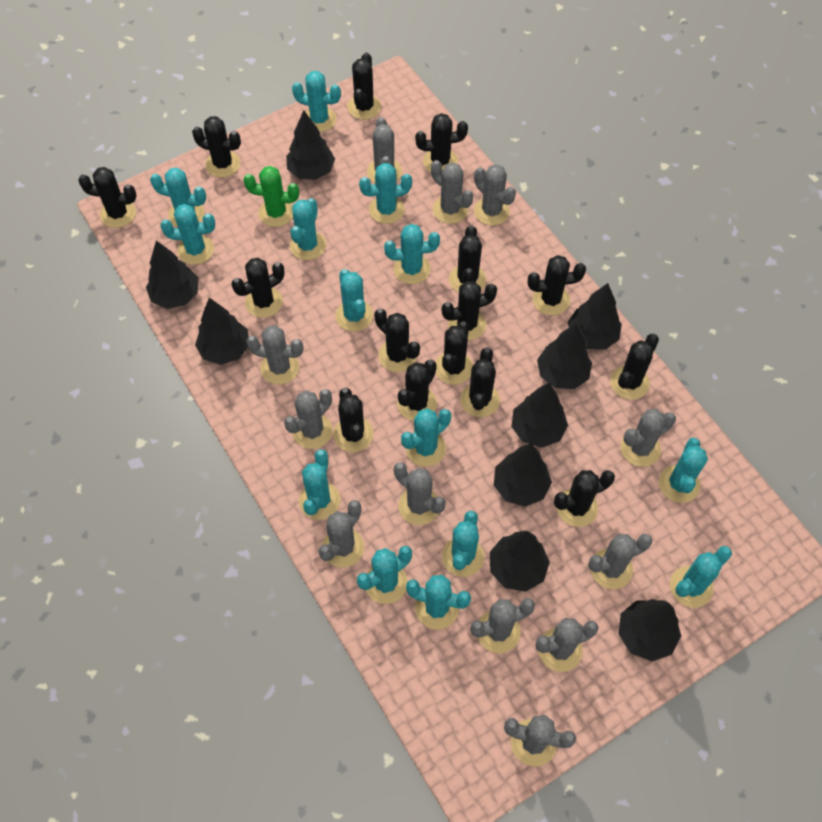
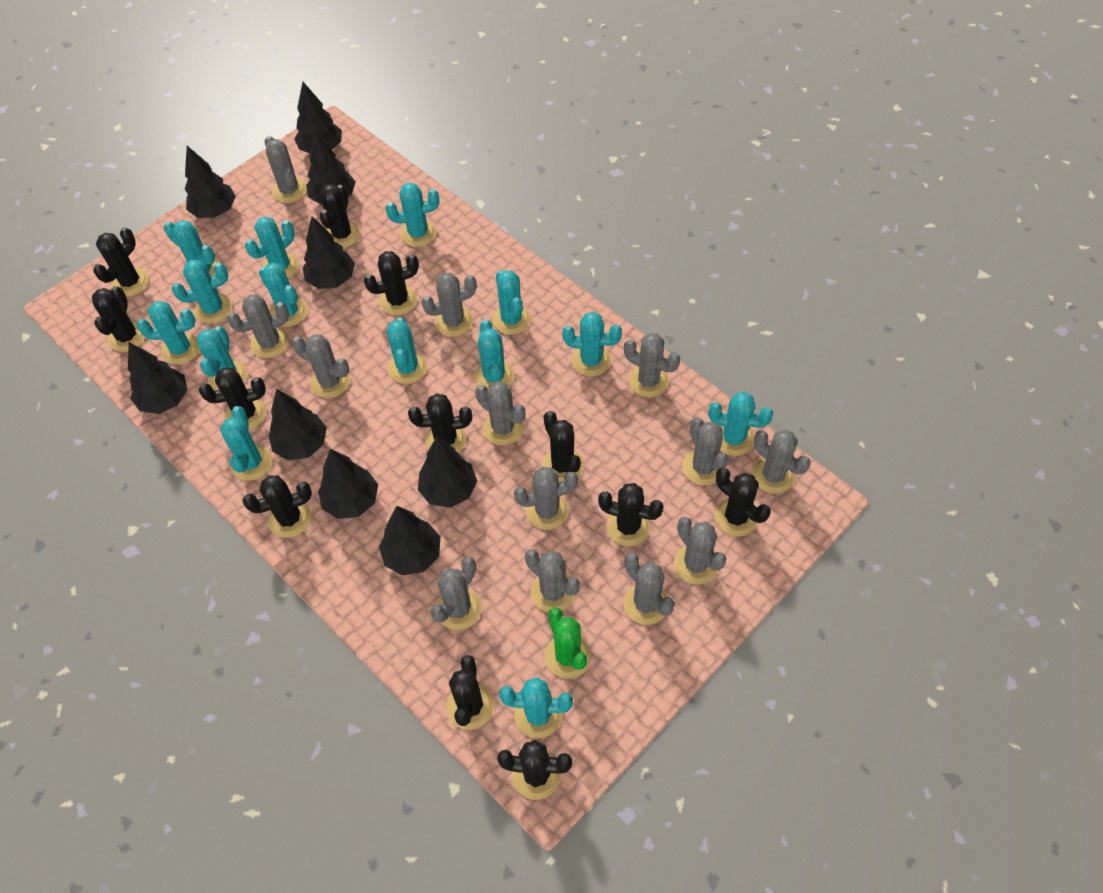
black cactus: 15 -> 12
grey cactus: 12 -> 13

